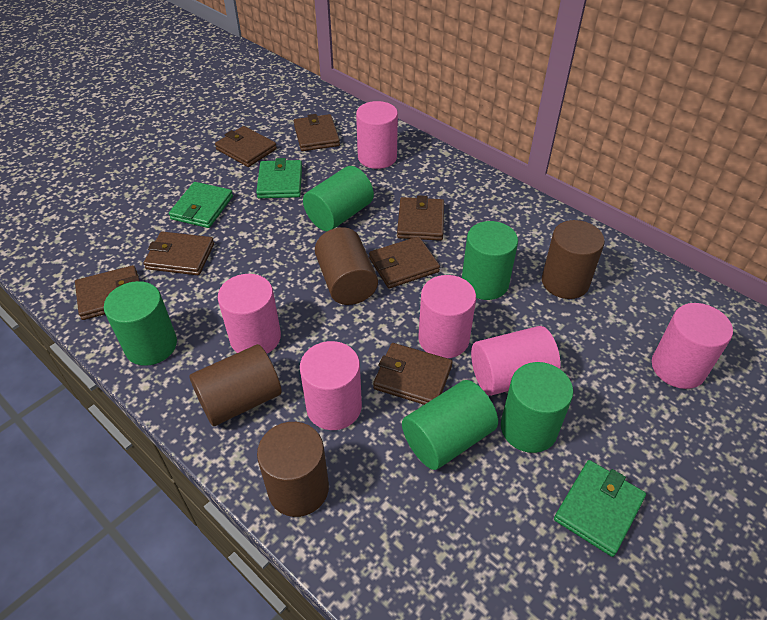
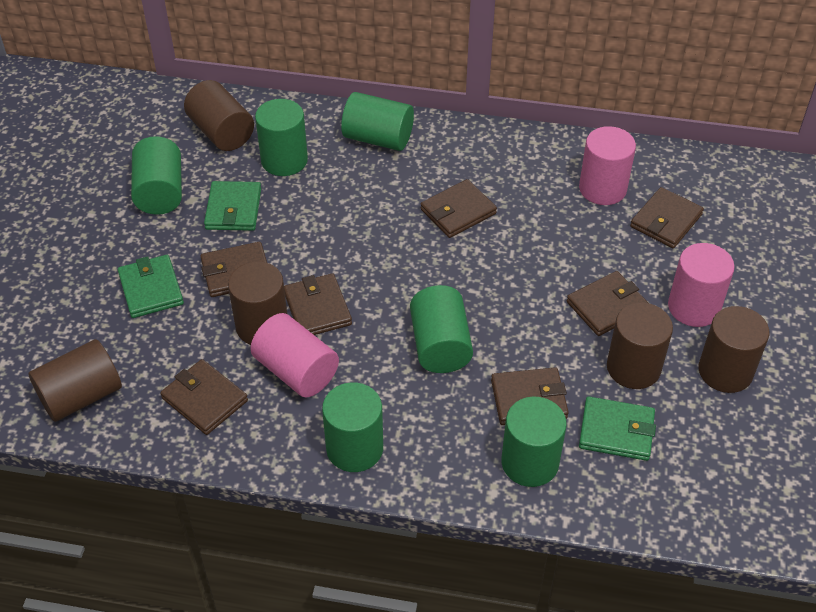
brown cylinder: 4 -> 5
green cylinder: 5 -> 6
pink cylinder: 6 -> 3

